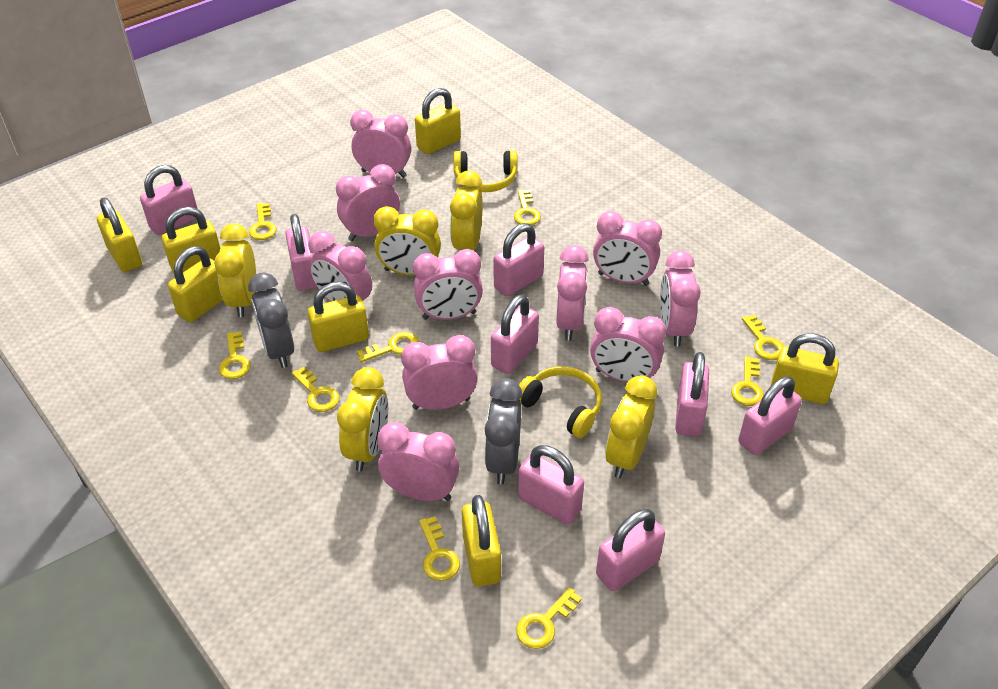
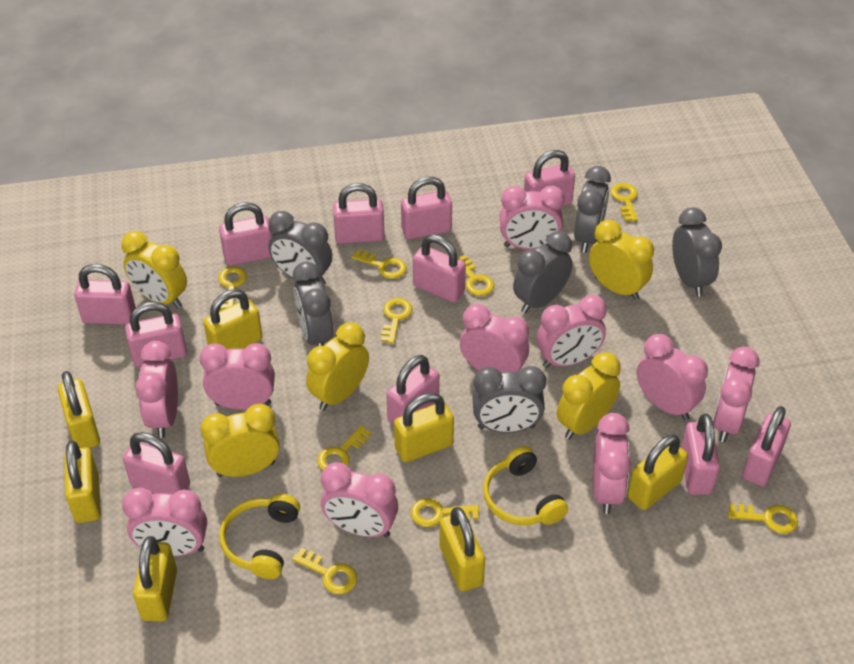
grey clock: 2 -> 6
pink padlock: 8 -> 11

